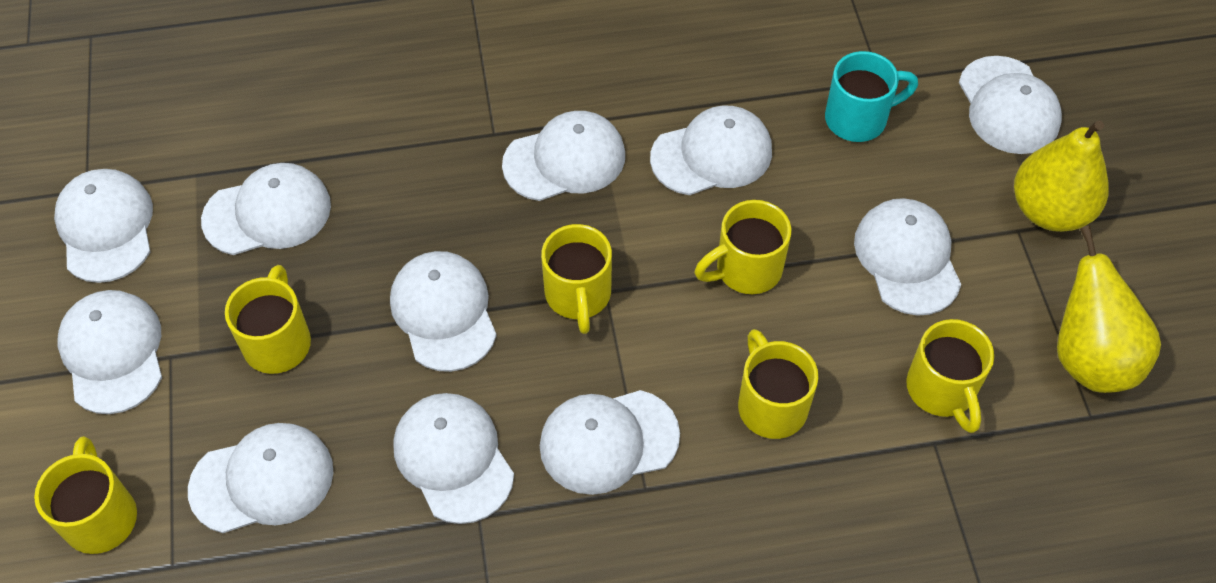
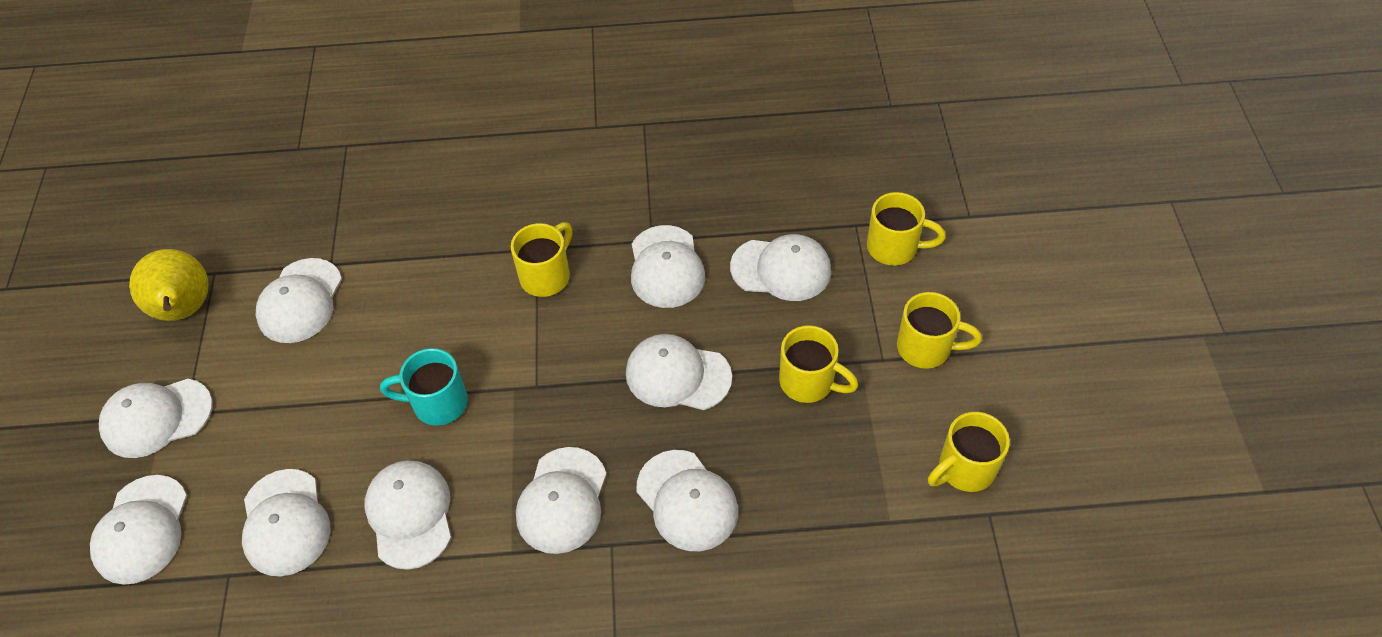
white cap: 11 -> 10
yellow mug: 6 -> 5
yellow pear: 2 -> 1

